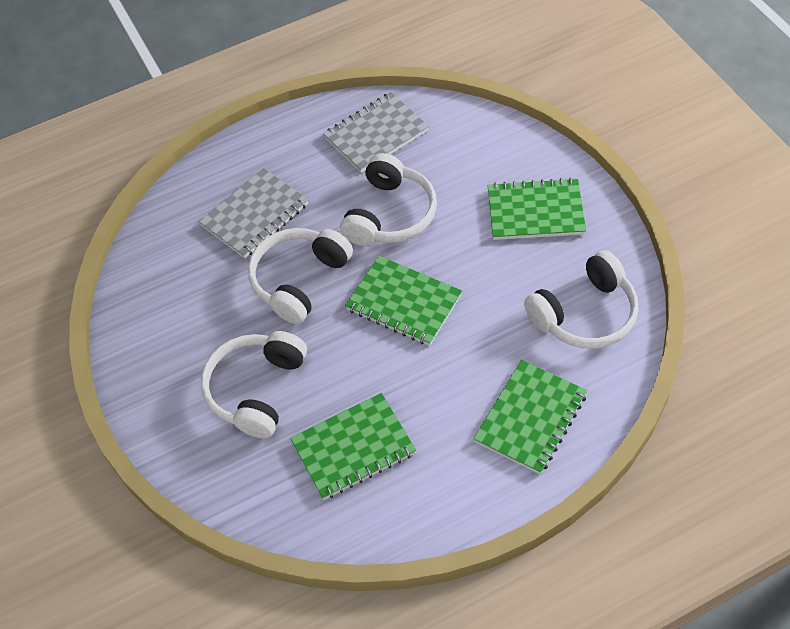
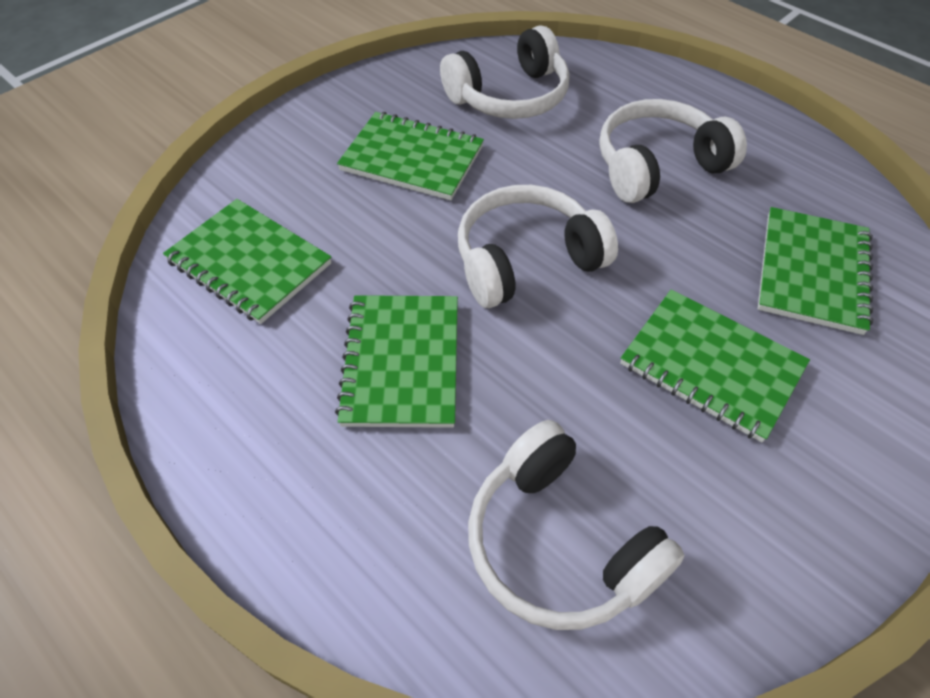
green notebook: 4 -> 5
grey notebook: 2 -> 0

